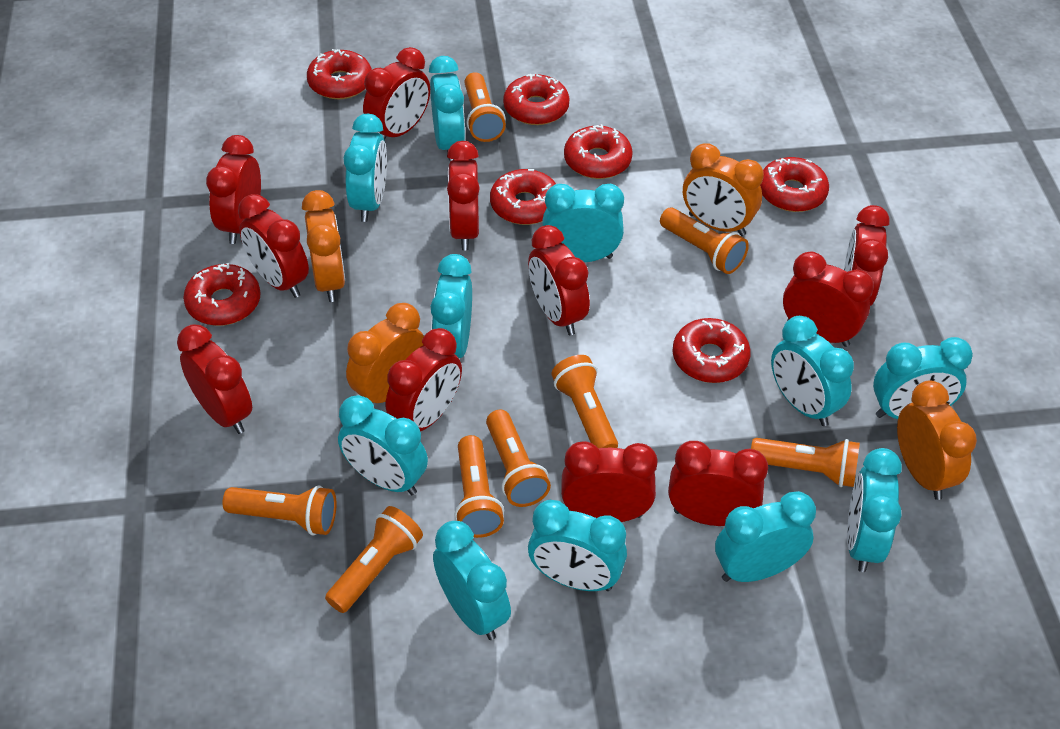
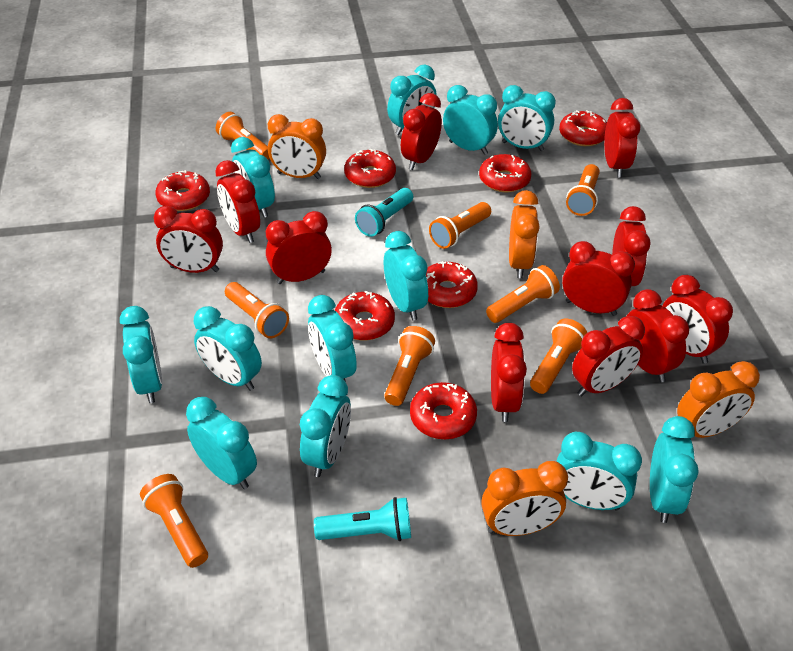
turquoise clock: 11 -> 12
turquoise flashlight: 0 -> 2

